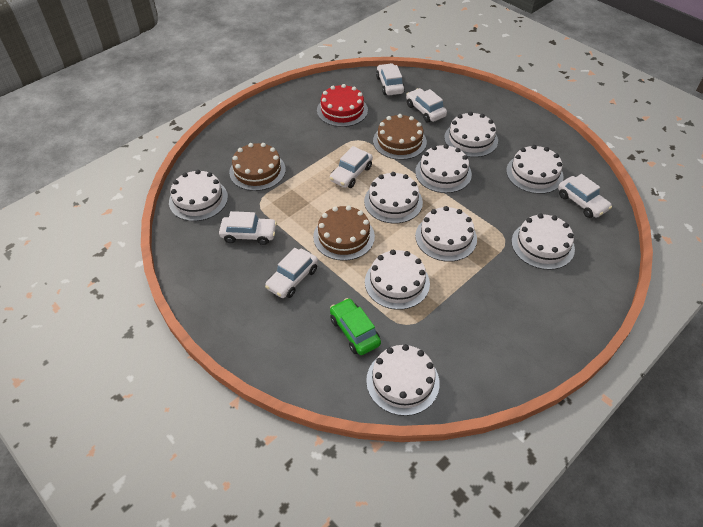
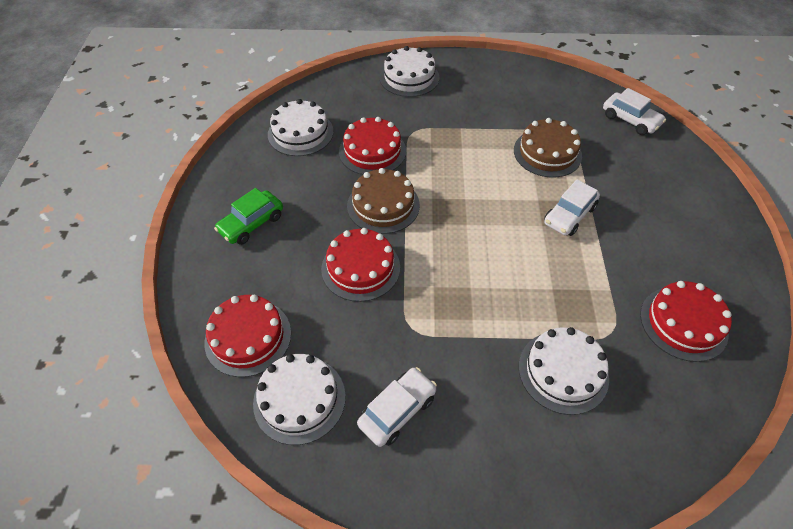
brown cake: 3 -> 2
red cake: 1 -> 4
white cake: 9 -> 4
white car: 6 -> 3

